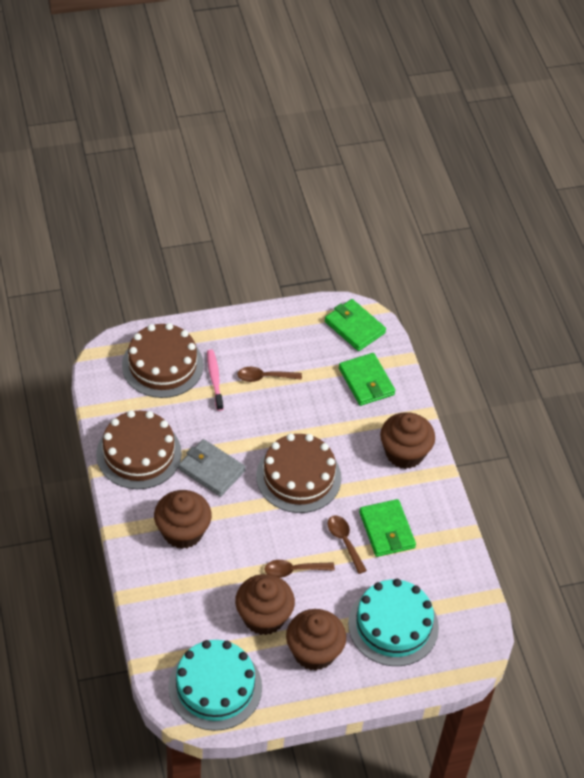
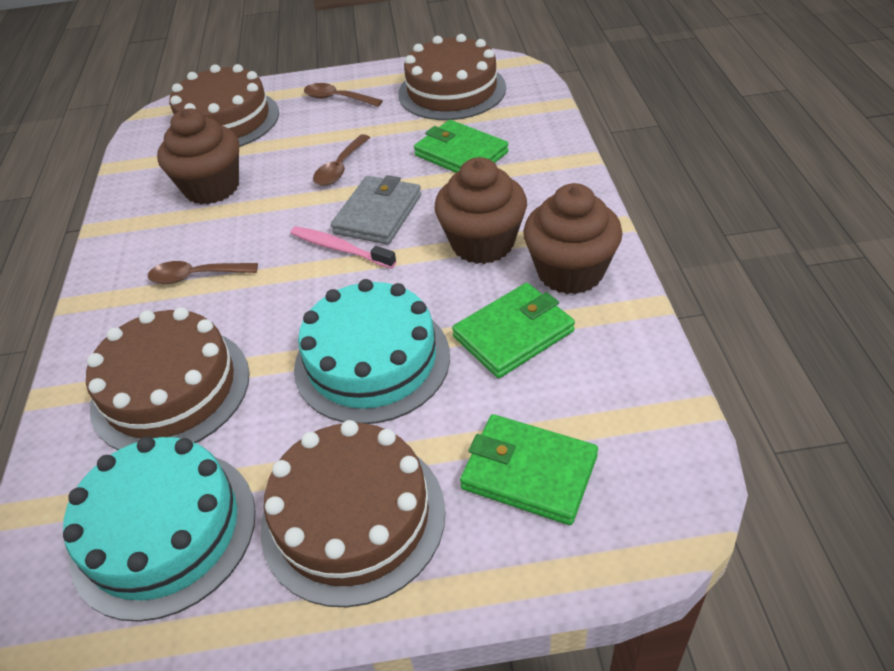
brown cake: 3 -> 4
brown cupcake: 4 -> 3

